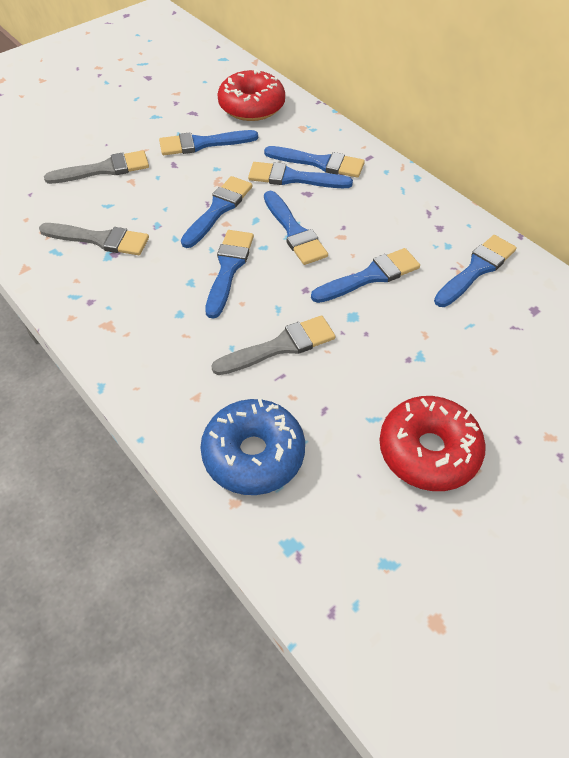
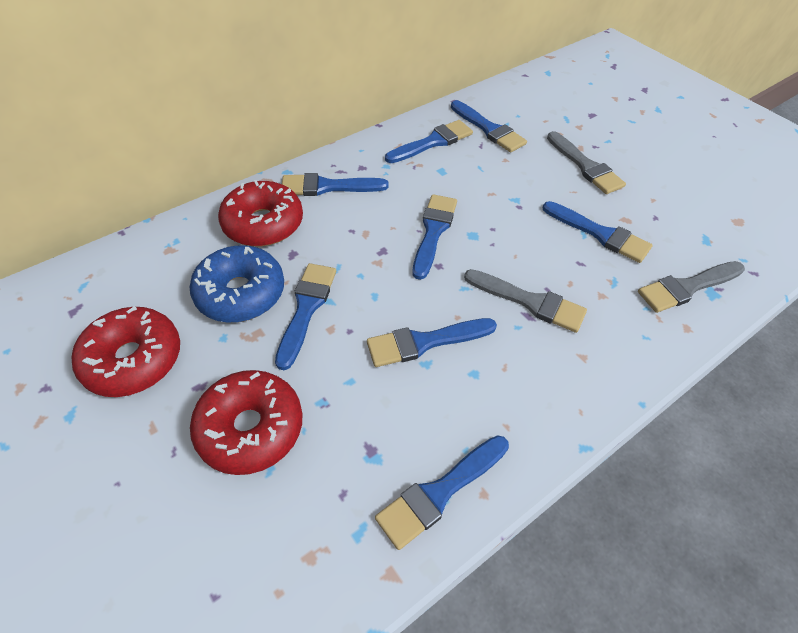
red donut: 2 -> 3

